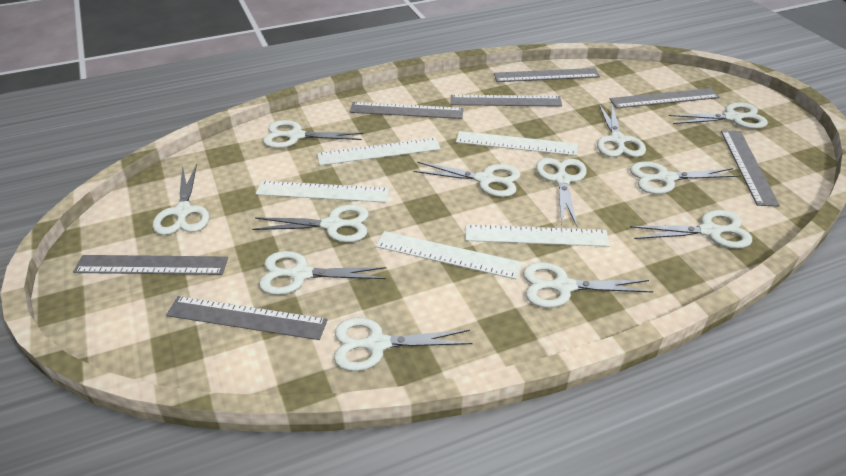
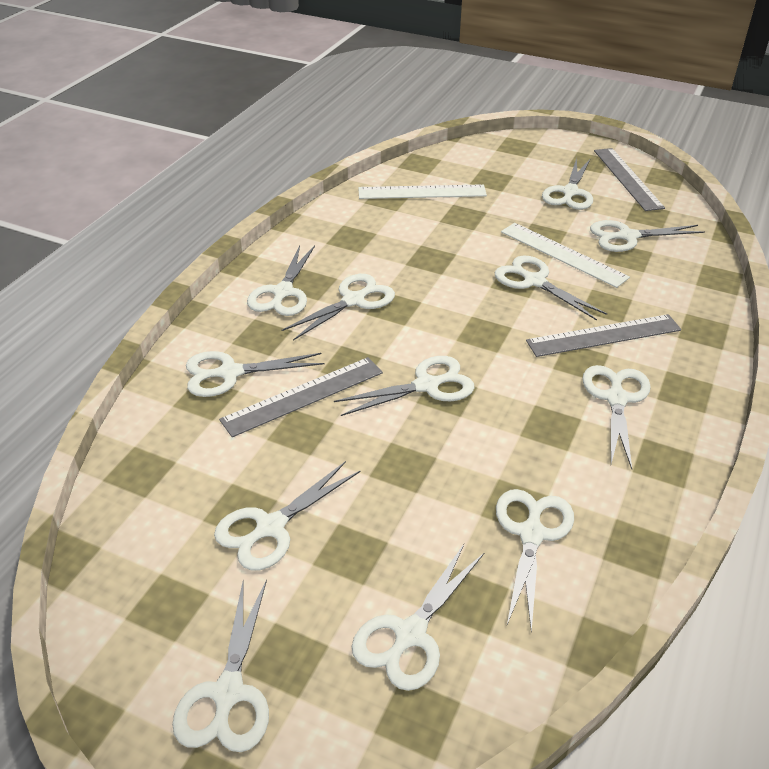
grey ruler: 7 -> 3
white ruler: 5 -> 2

